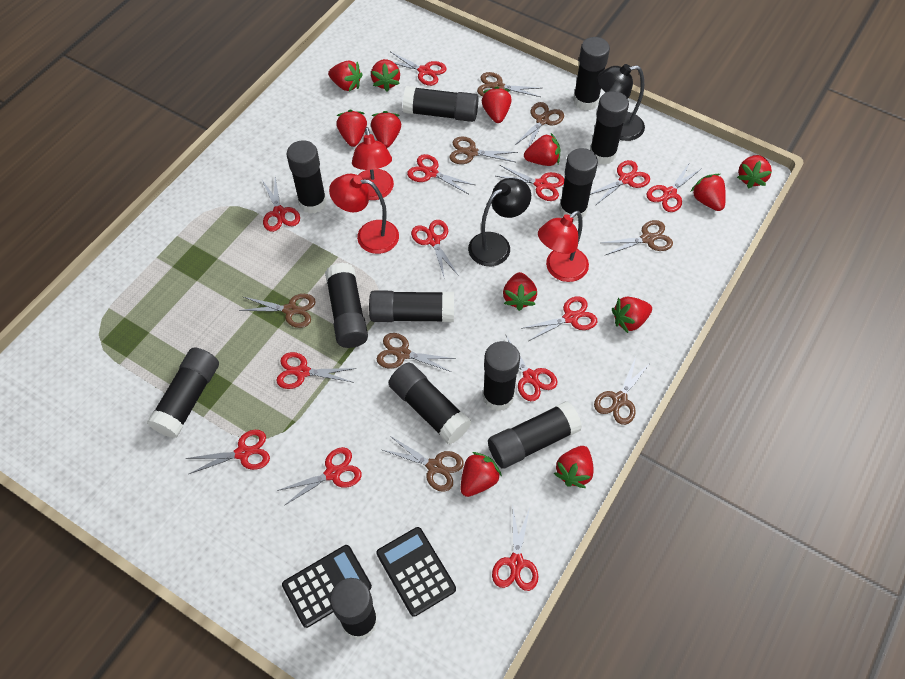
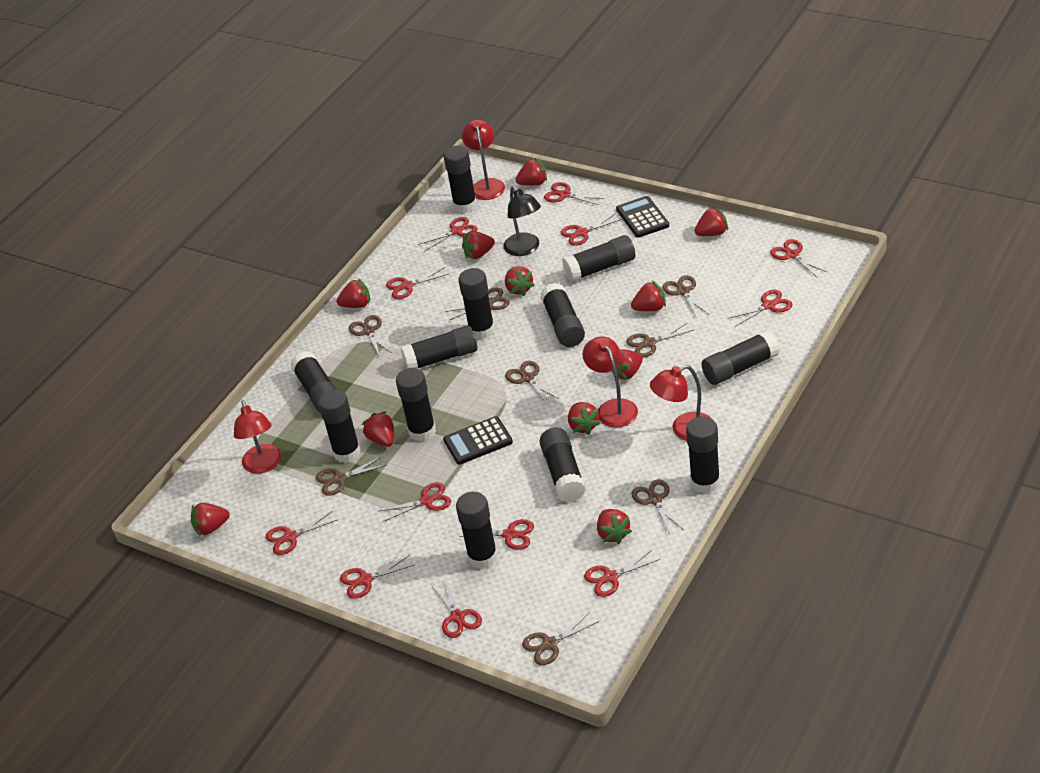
black lamp: 2 -> 1
red lamp: 3 -> 4
red scissors: 13 -> 12
red strawberry: 12 -> 11

